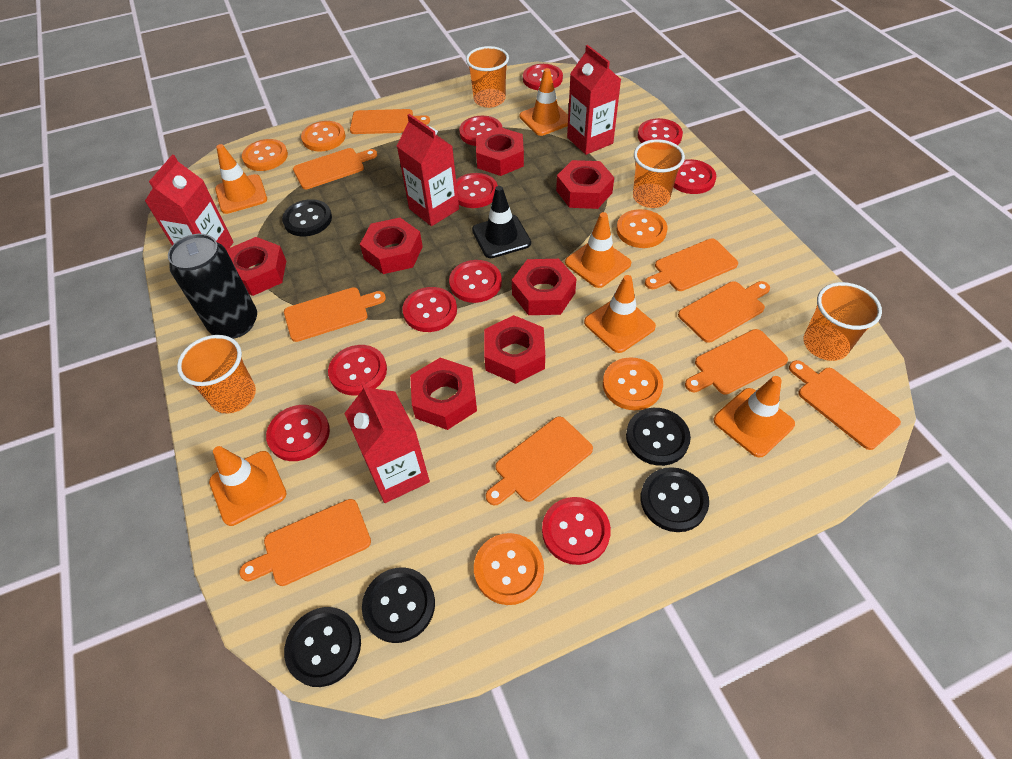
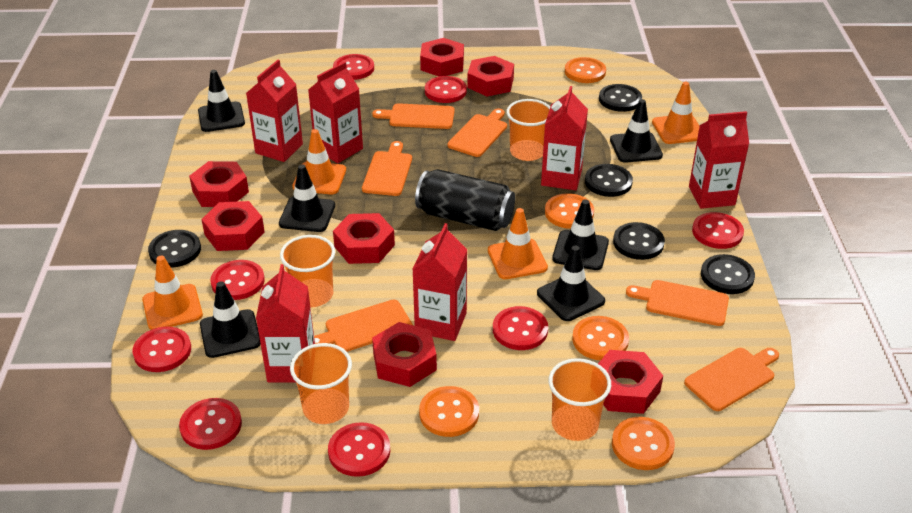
black traffic cone: 1 -> 6
orange cutting board: 9 -> 6
orange traffic cone: 6 -> 4
red button: 10 -> 8
red carton: 4 -> 6

